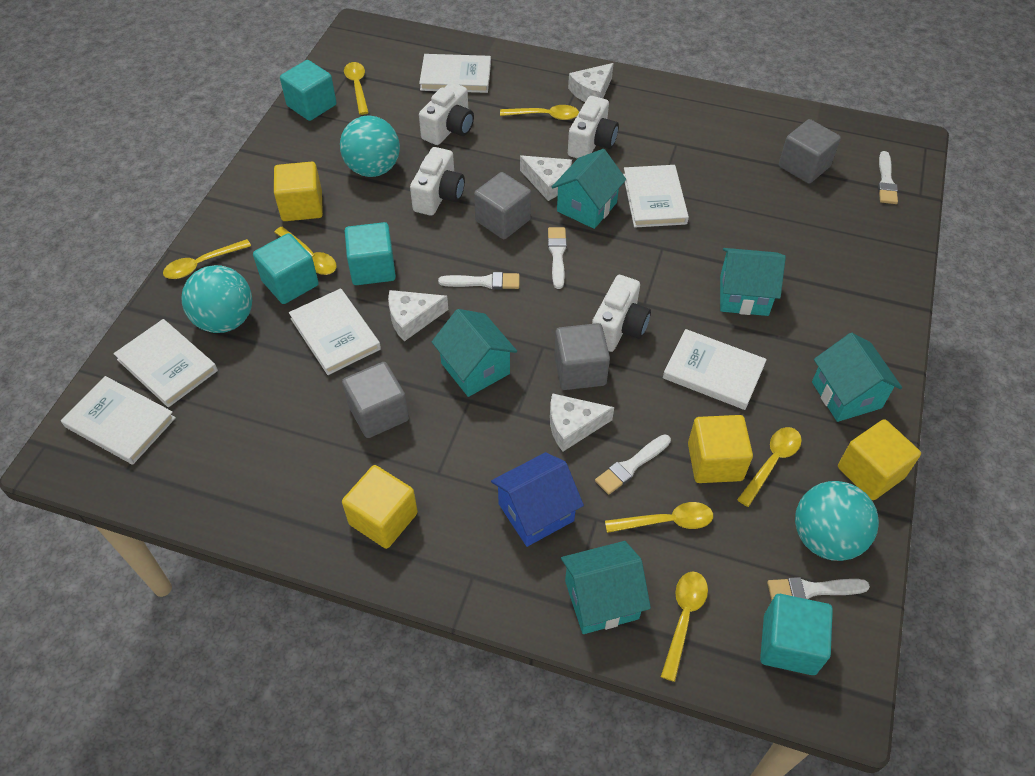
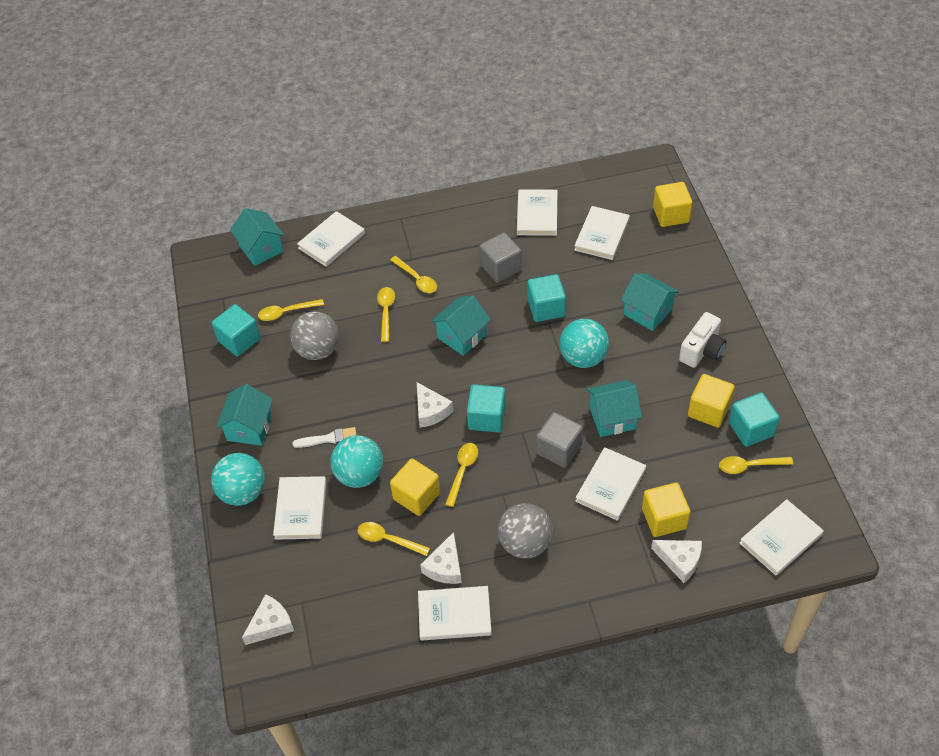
blue house: 1 -> 0
grey ball: 0 -> 2
grey cube: 4 -> 2
white book: 6 -> 7
white brush: 5 -> 1
white camera: 4 -> 1
yellow spoon: 7 -> 6

